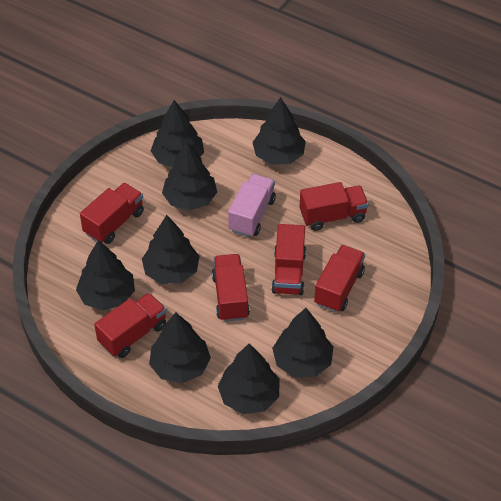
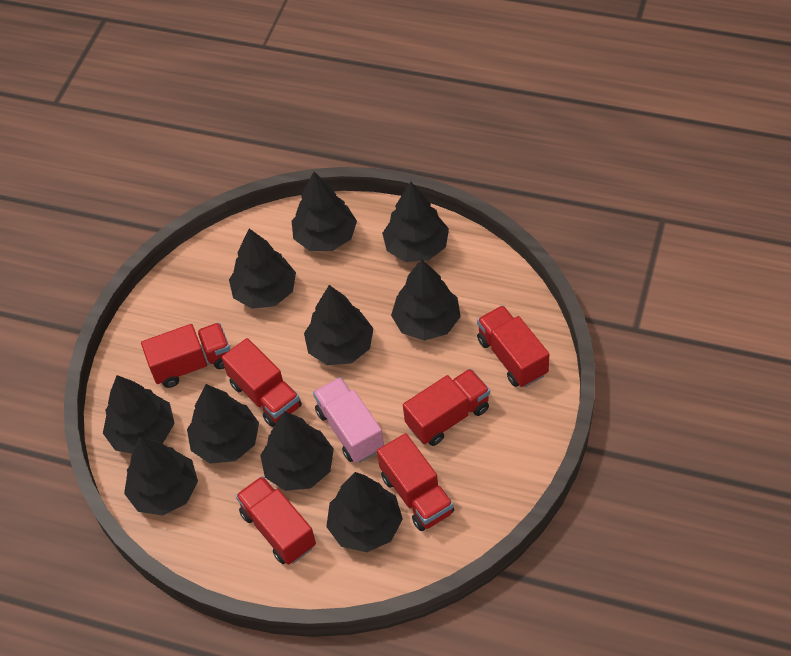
black tree: 8 -> 10

